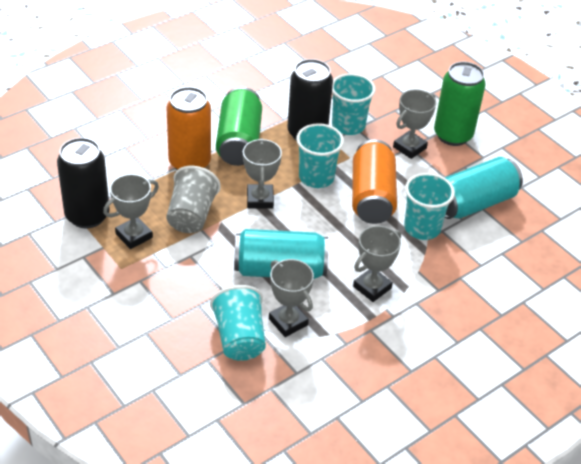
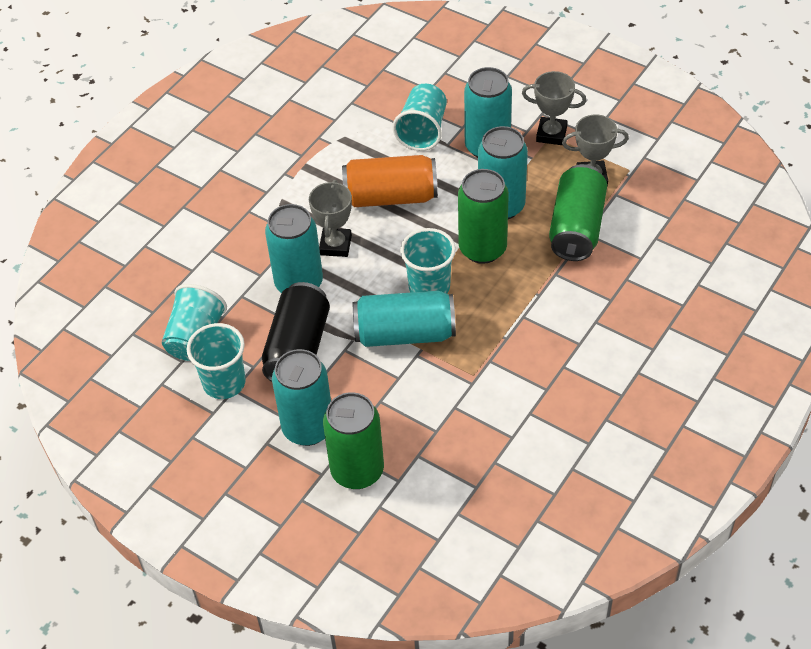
black can: 2 -> 1
green can: 2 -> 3
grey cup: 1 -> 0
grey trophy: 5 -> 3
orange can: 2 -> 1
turquoise can: 2 -> 5

